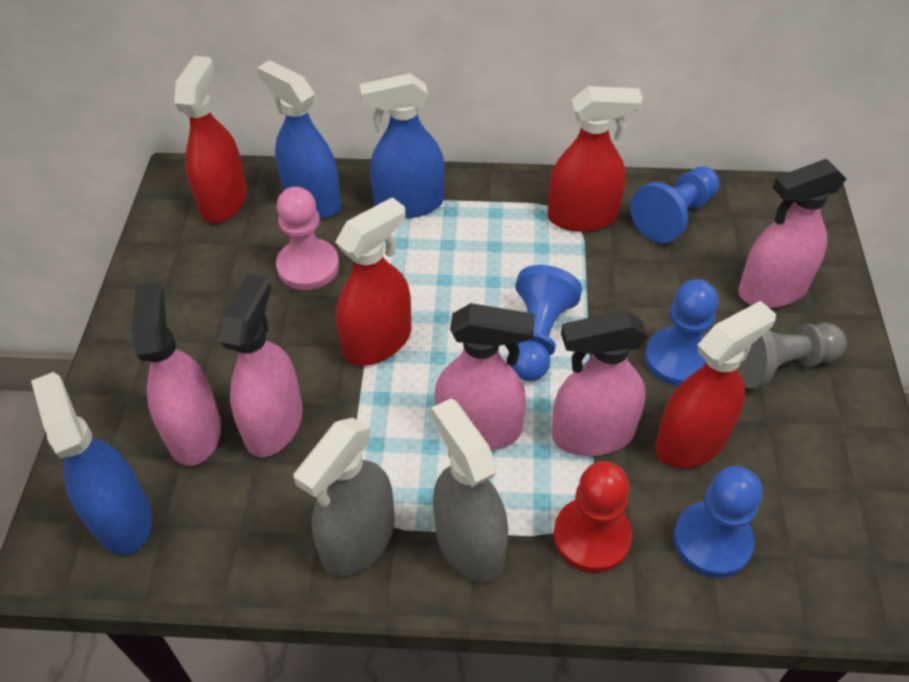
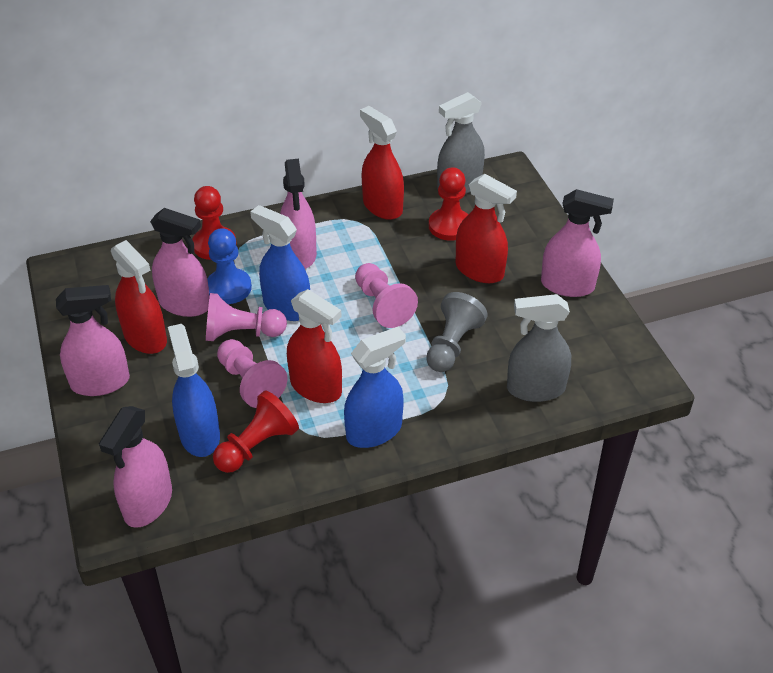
blue pawn: 4 -> 1
pink pawn: 1 -> 3
red pawn: 1 -> 3

